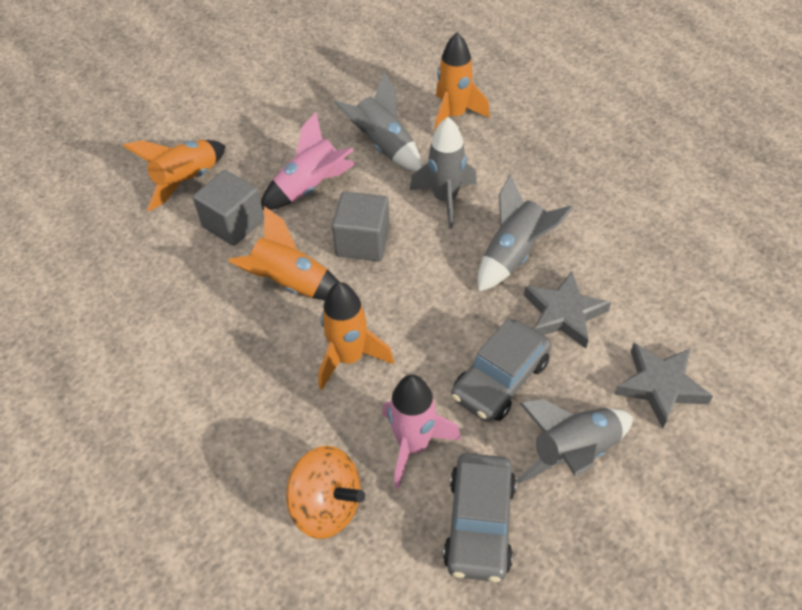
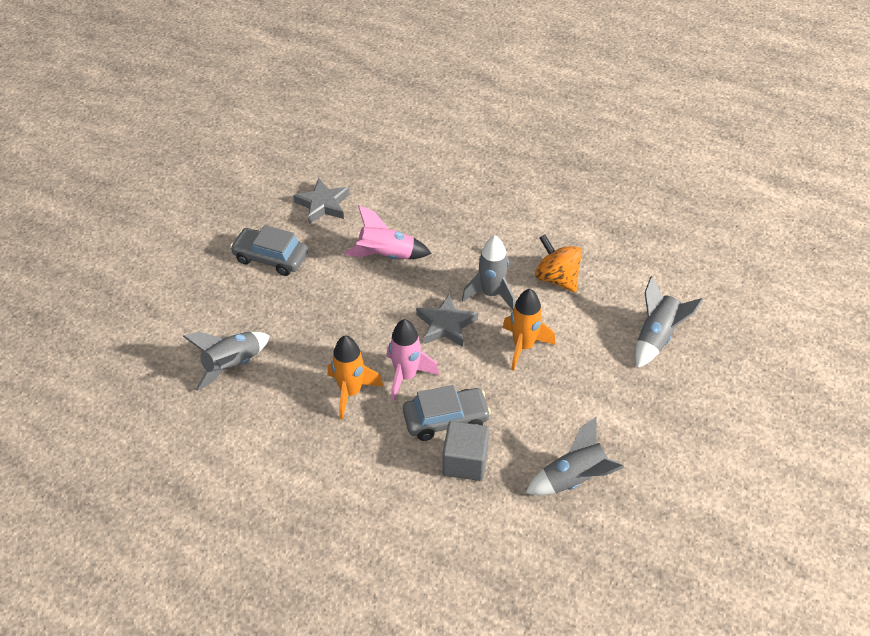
grey cube: 2 -> 1
orange rocket: 4 -> 2

